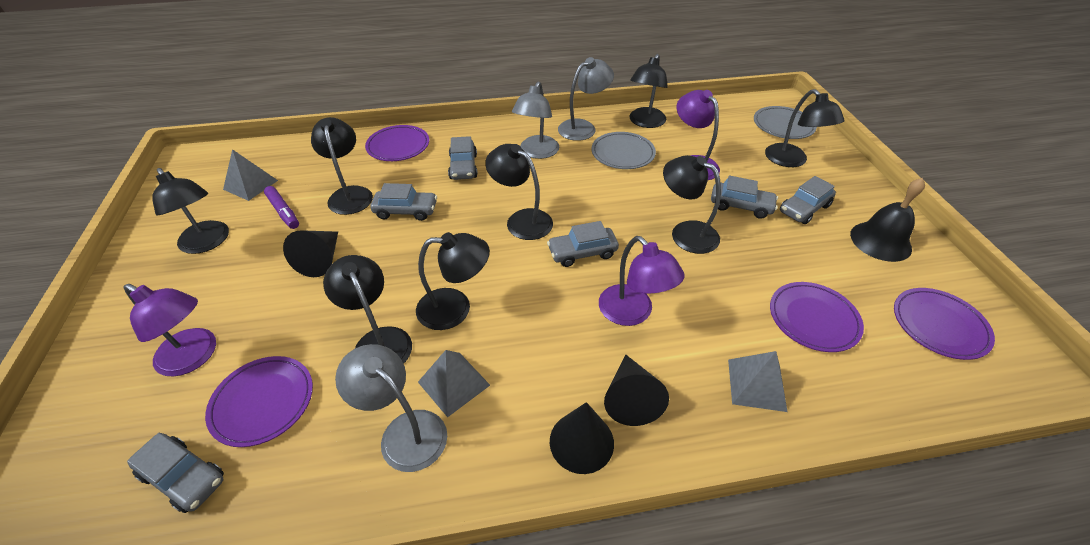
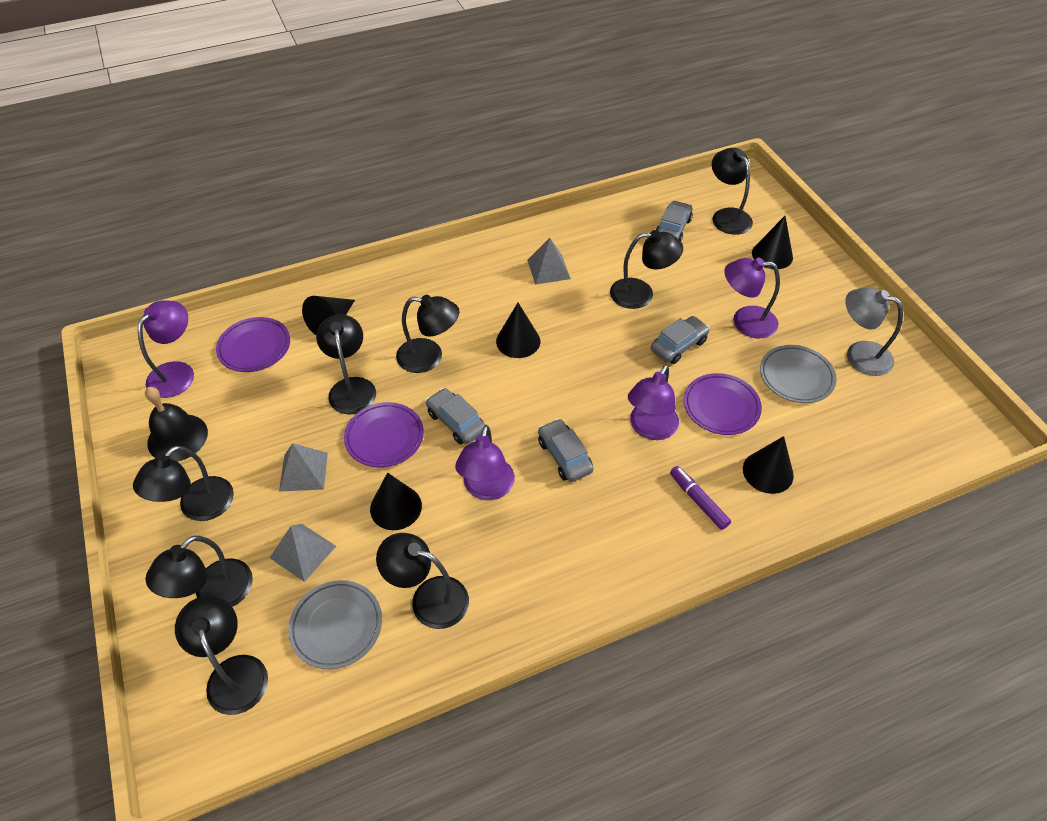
black cone: 3 -> 5
grey car: 6 -> 4
grey lamp: 3 -> 1
purple lamp: 3 -> 4
purple plate: 4 -> 3

